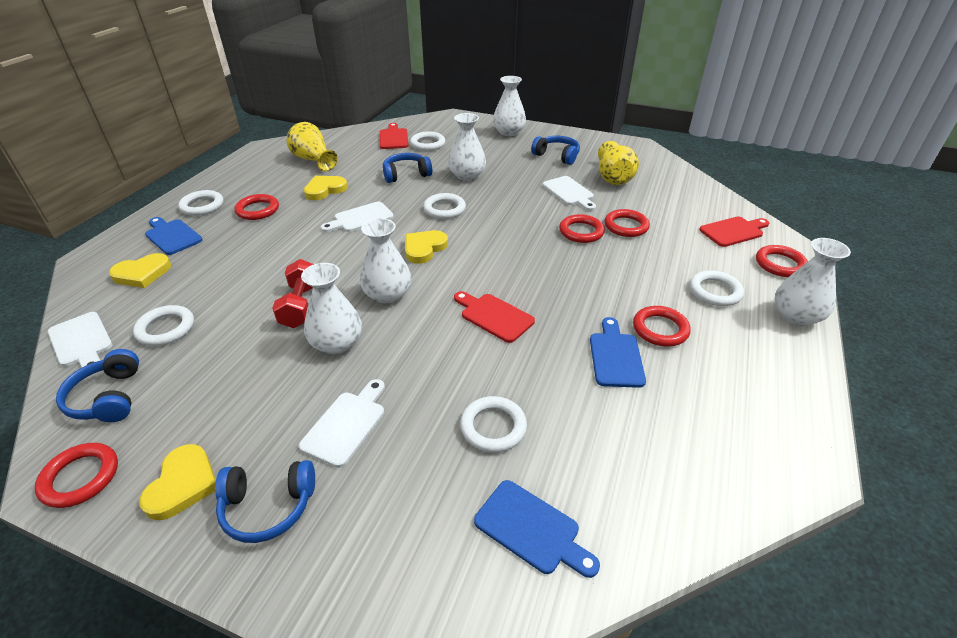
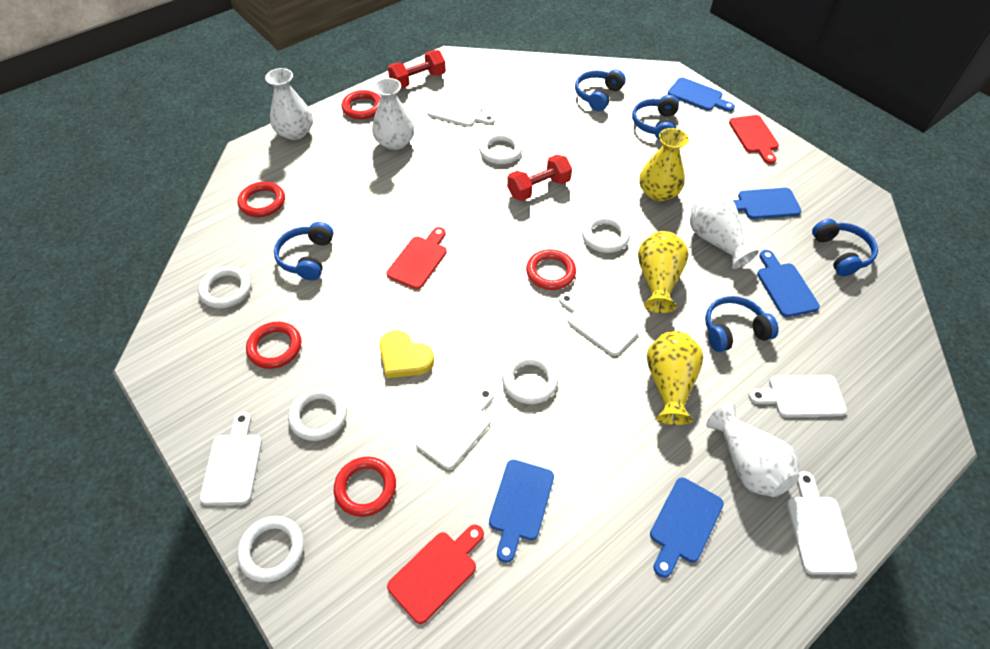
blue cutting board: 3 -> 5
blue headphones: 4 -> 5
red dumbbell: 1 -> 2
red ring: 6 -> 5
white cutting board: 4 -> 6
white vase: 5 -> 4
yellow heart: 4 -> 1
yellow vase: 2 -> 3

